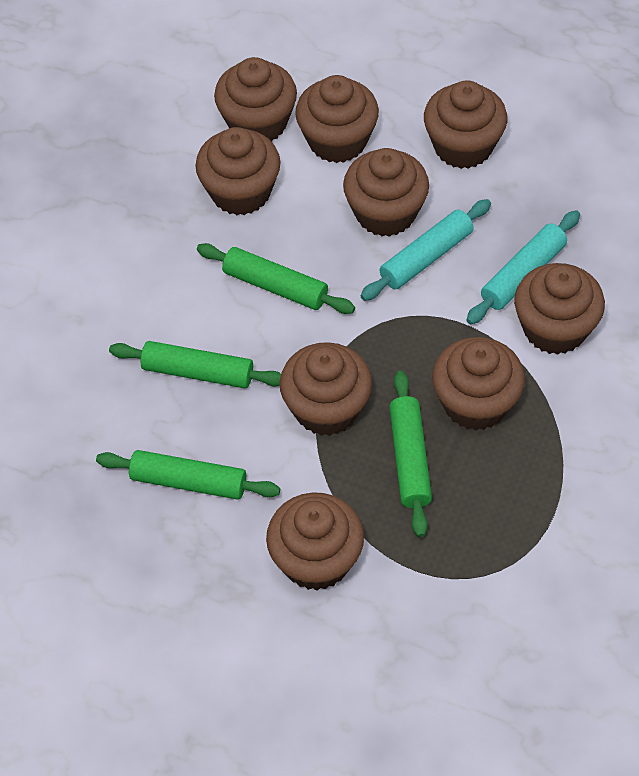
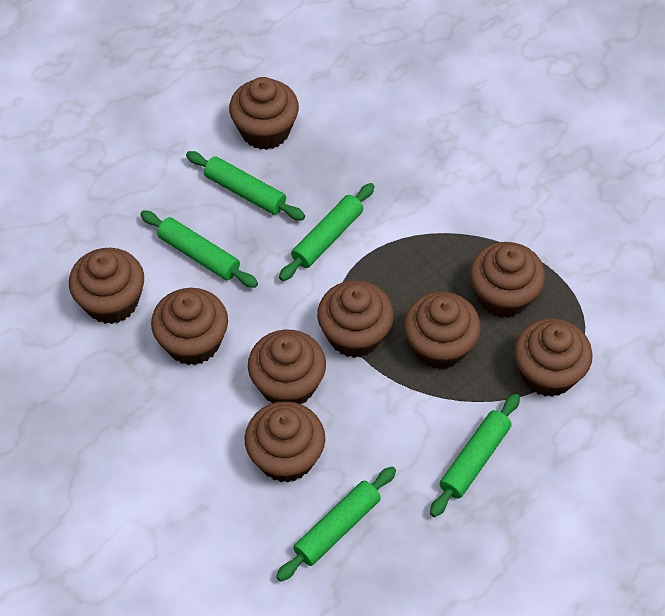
green rolling pin: 4 -> 5
turquoise rolling pin: 2 -> 0

